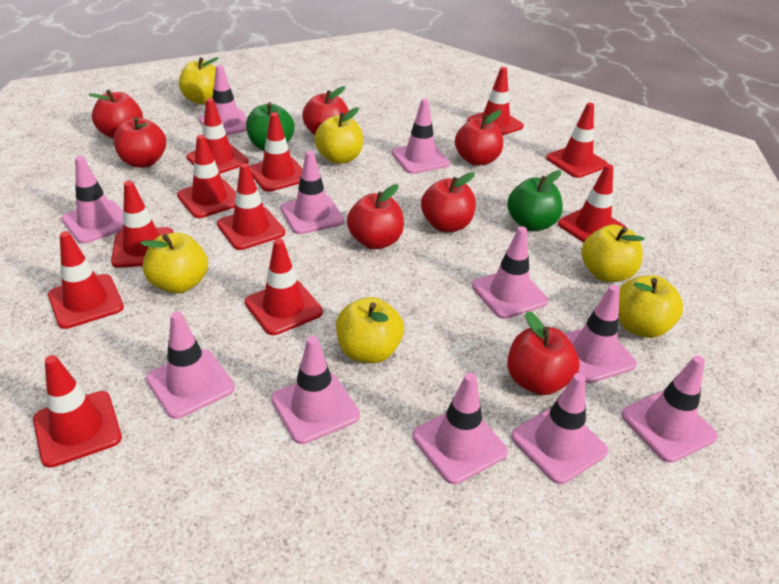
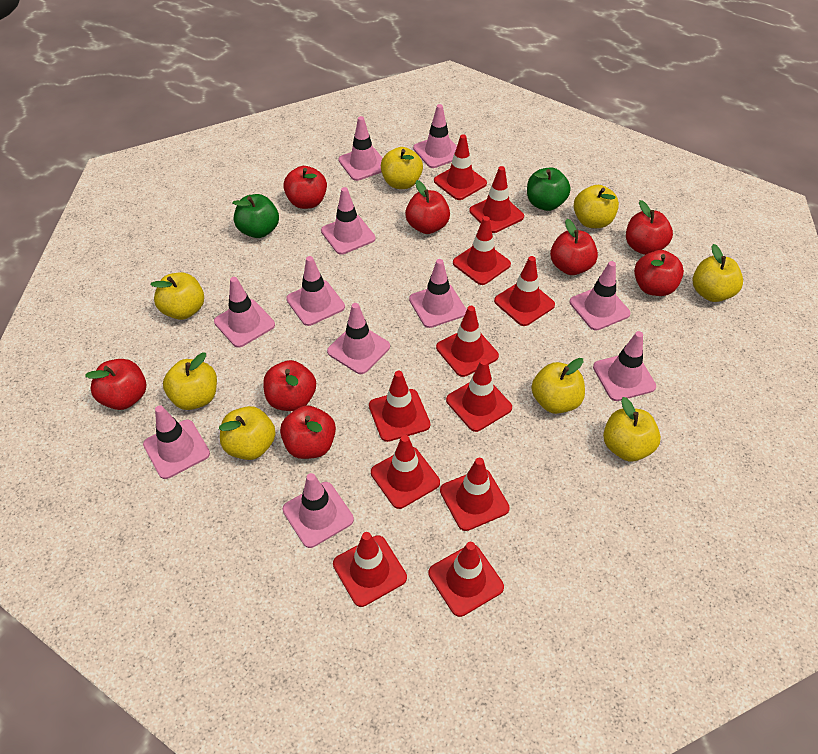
red apple: 7 -> 8
yellow apple: 6 -> 8

